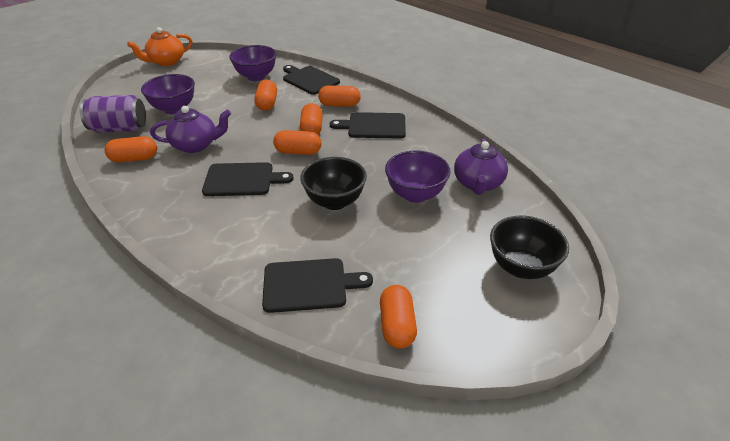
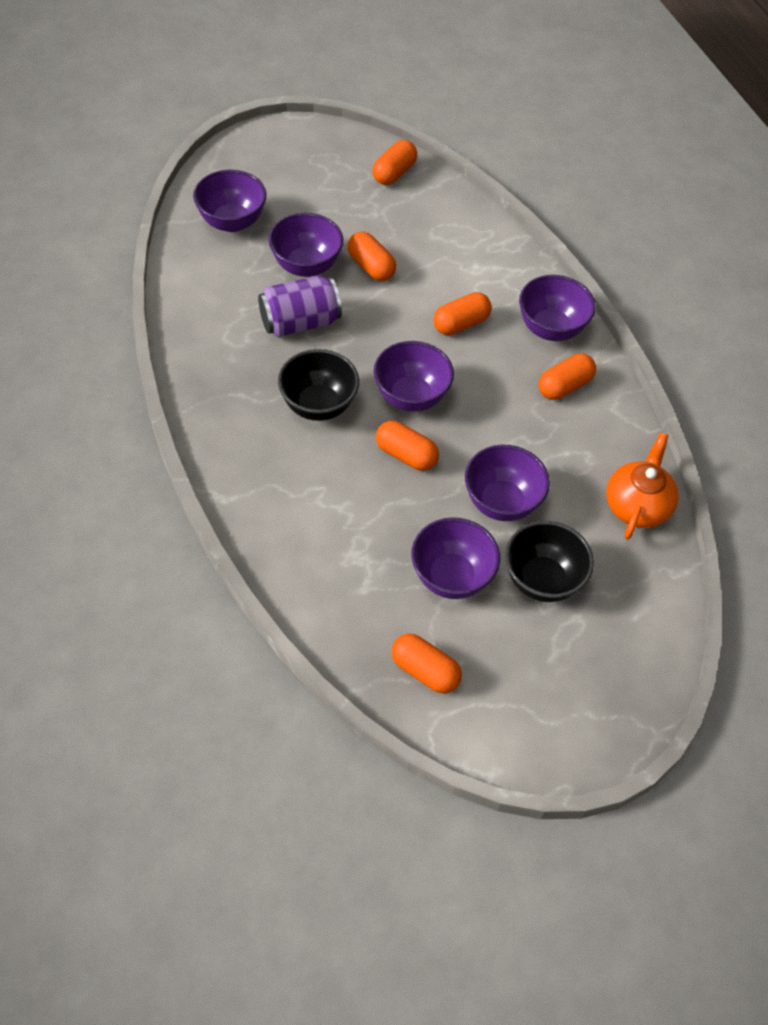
black cutting board: 4 -> 0
purple bowl: 3 -> 6
purple teapot: 2 -> 0

